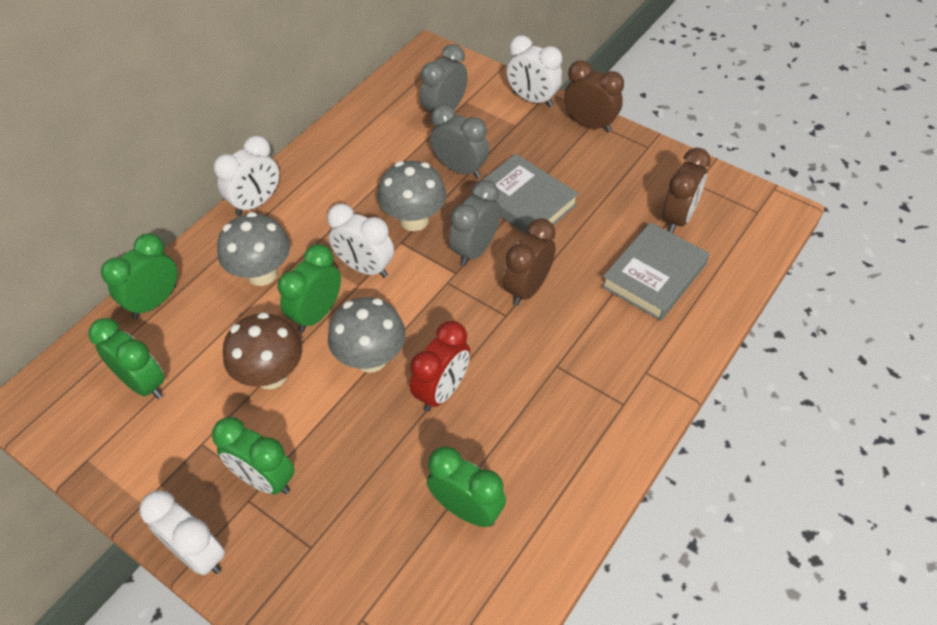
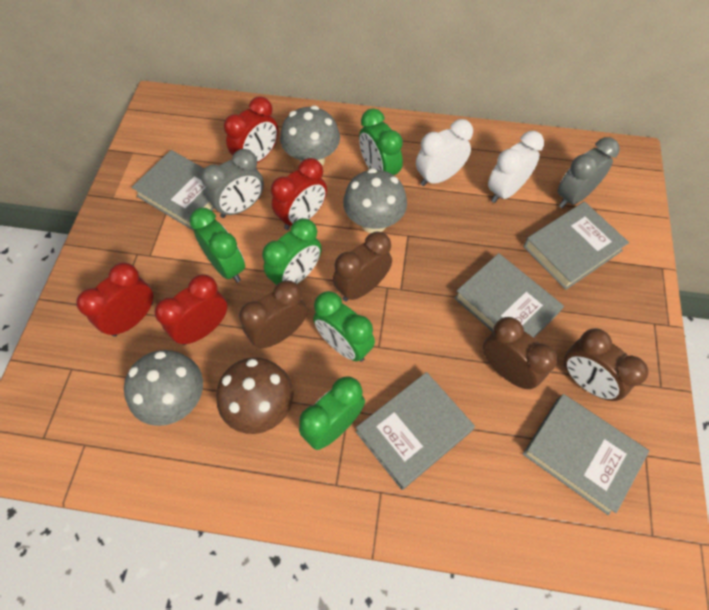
brown clock: 3 -> 4
grey book: 2 -> 5
grey clock: 3 -> 2
red clock: 1 -> 4
white clock: 4 -> 2

